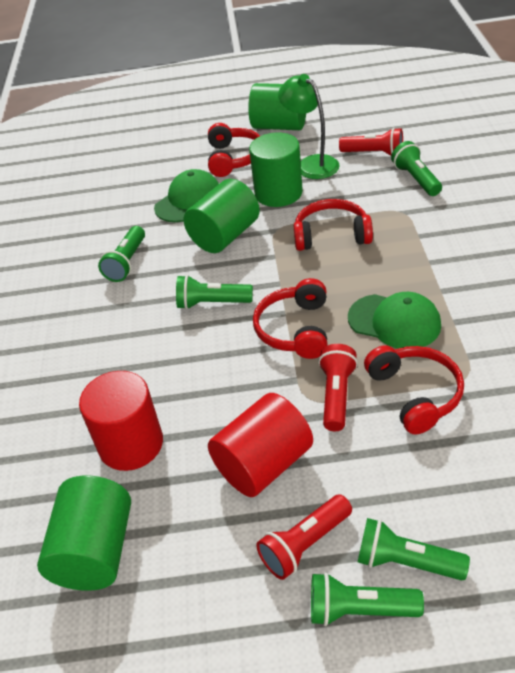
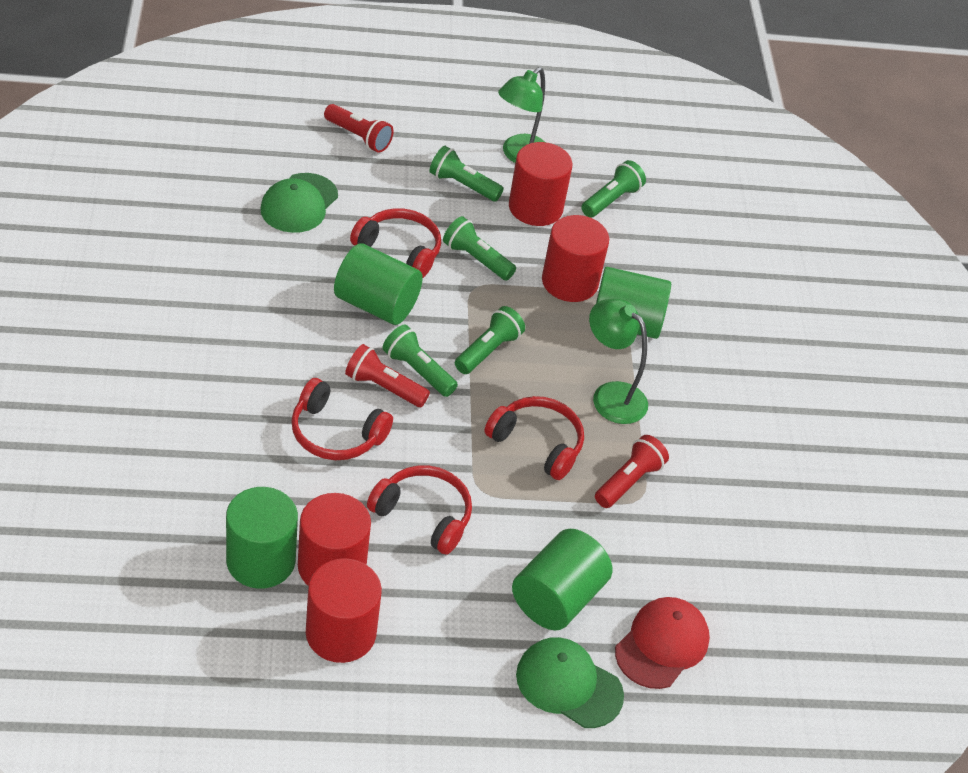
green lamp: 1 -> 2
red cap: 0 -> 1
red cylinder: 2 -> 4

